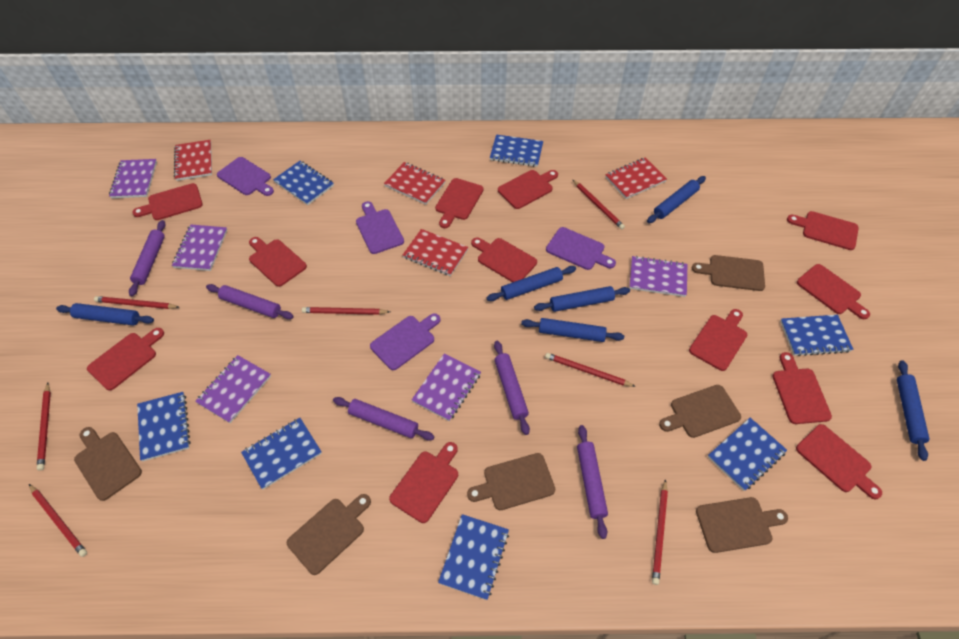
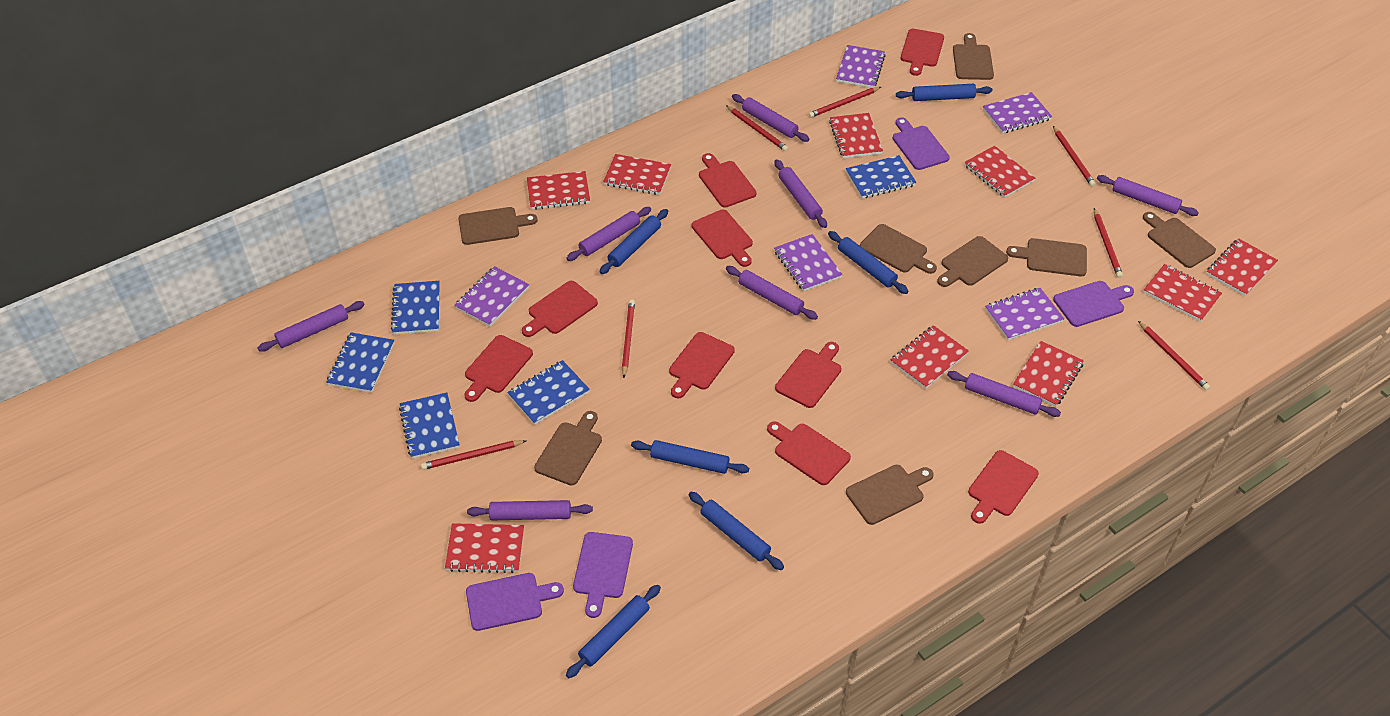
blue notebook: 7 -> 5
brown cutting board: 6 -> 8
purple rolling pin: 5 -> 8
red cutting board: 12 -> 9
red notebook: 4 -> 9

